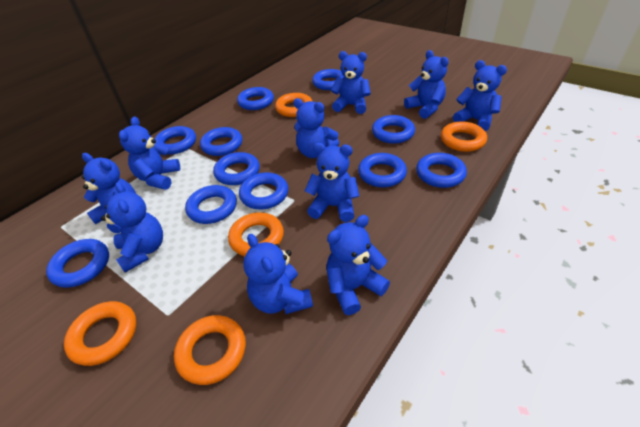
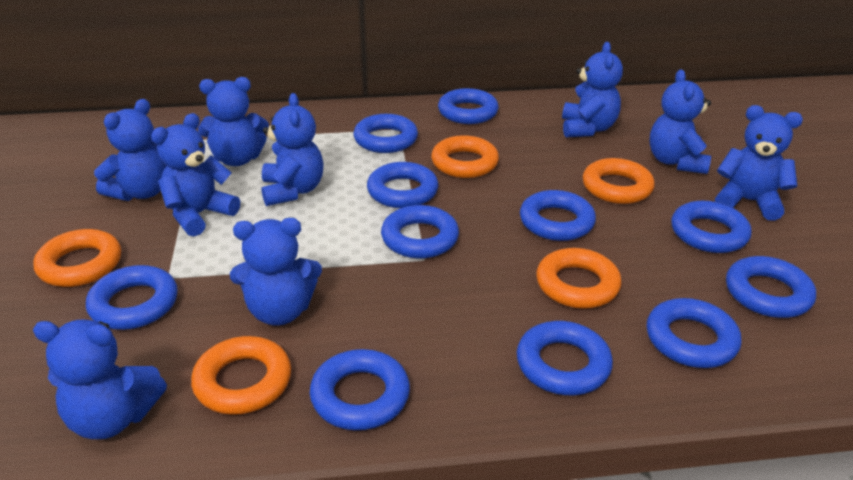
blue teddy bear: 10 -> 9

